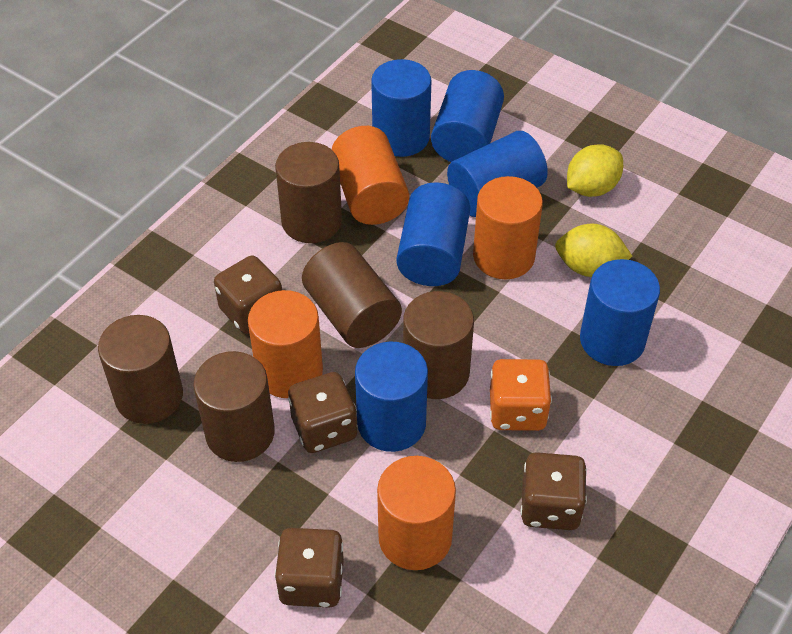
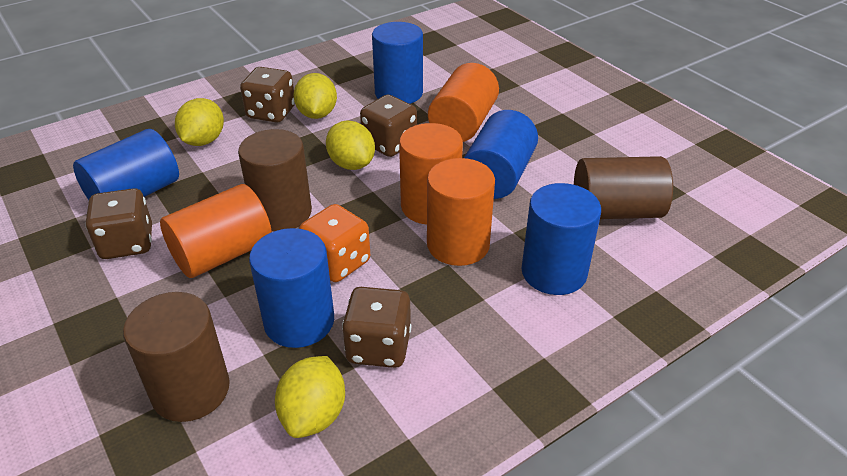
blue cylinder: 6 -> 5
brown cylinder: 5 -> 3
yellow lemon: 2 -> 4

